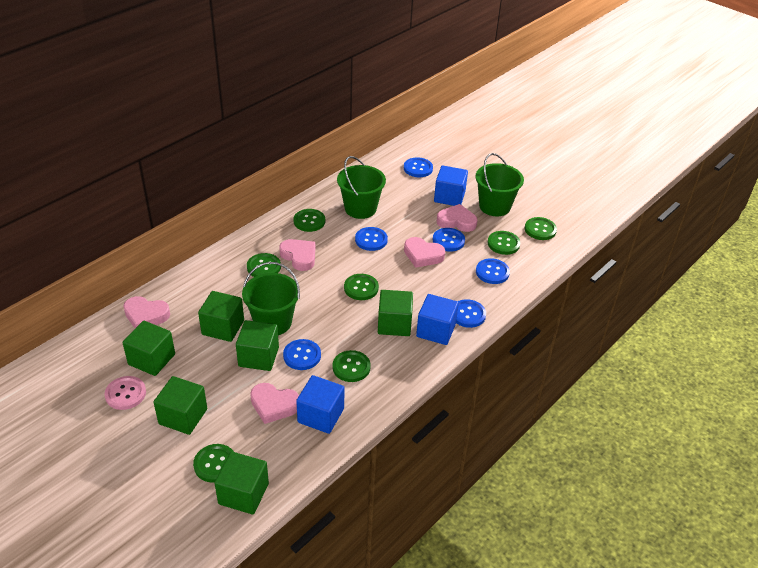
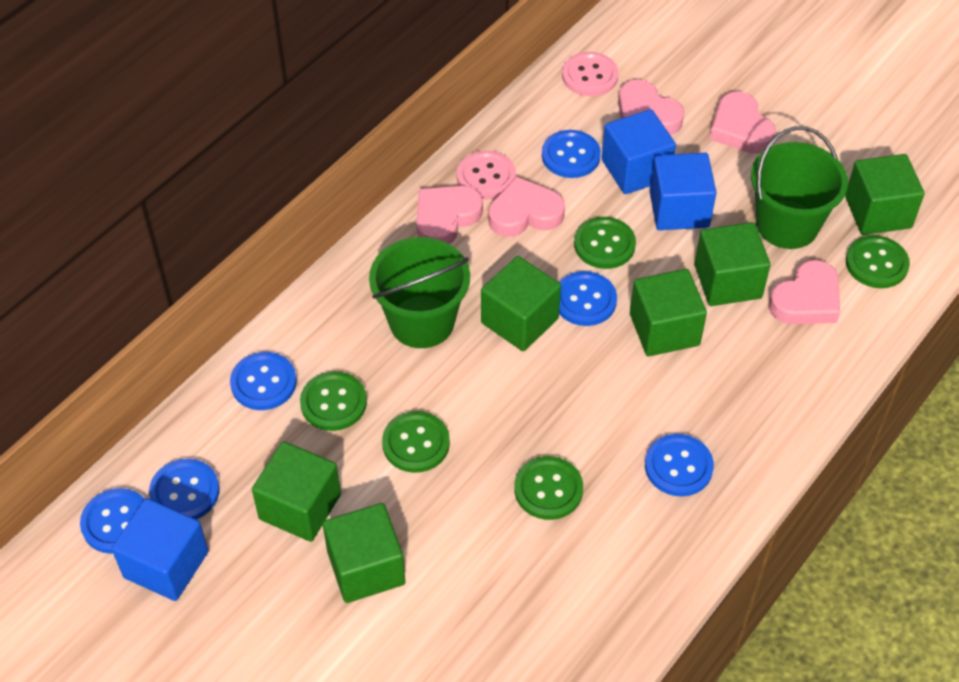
green bucket: 3 -> 2
green button: 7 -> 5
pink button: 1 -> 2

